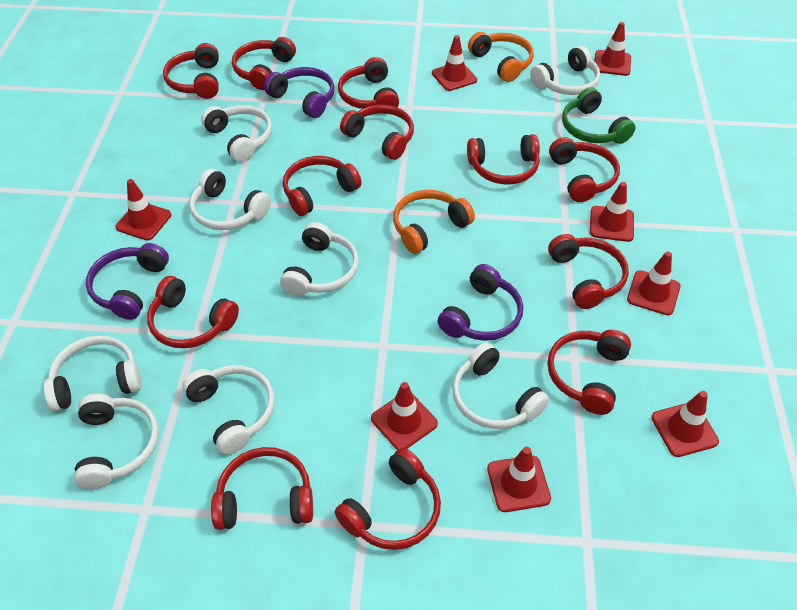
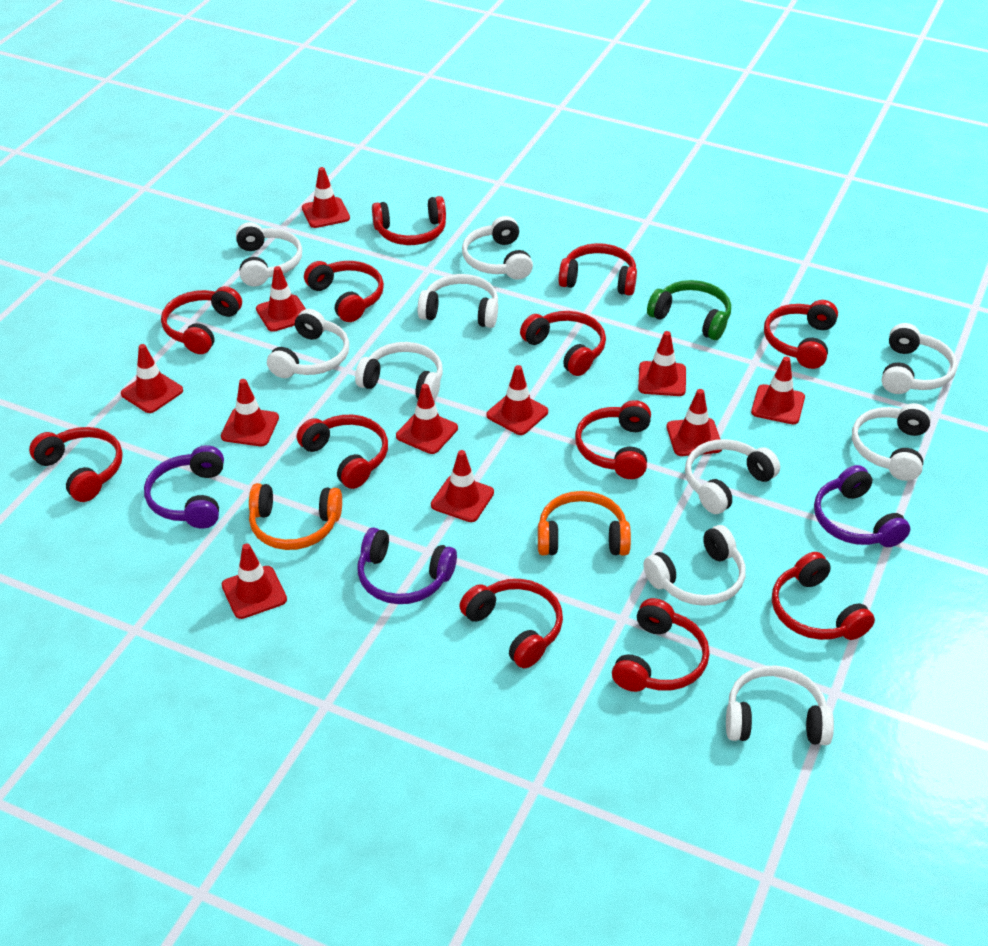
red traffic cone: 8 -> 11
white headphones: 8 -> 10

